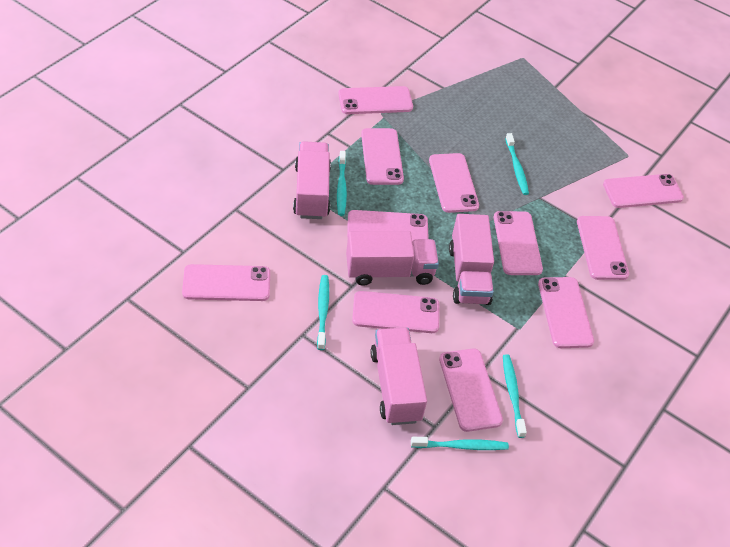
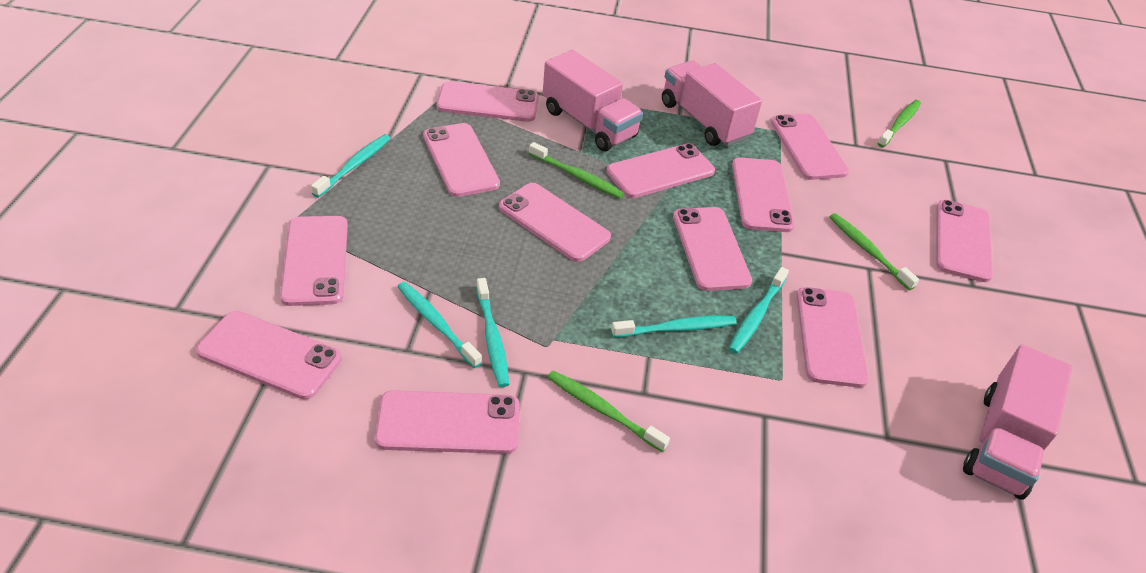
green toothbrush: 0 -> 4
pink phone: 11 -> 12
pink truck: 4 -> 3

